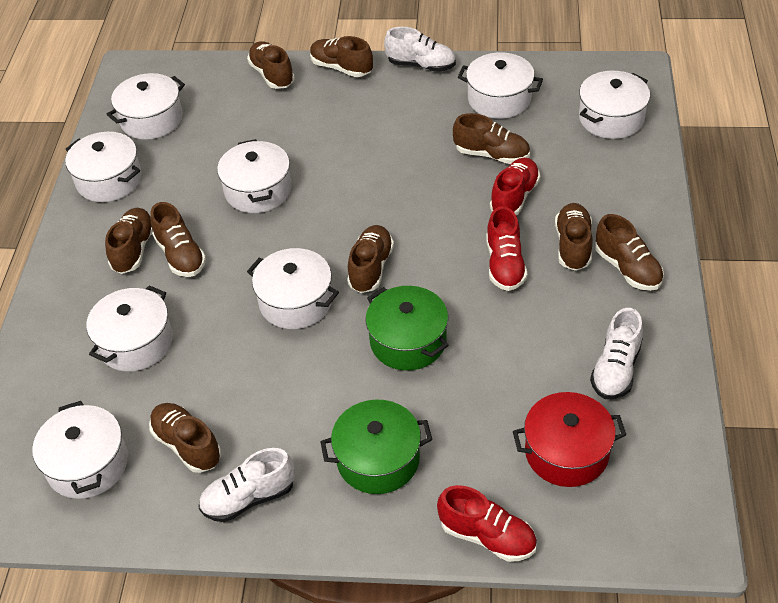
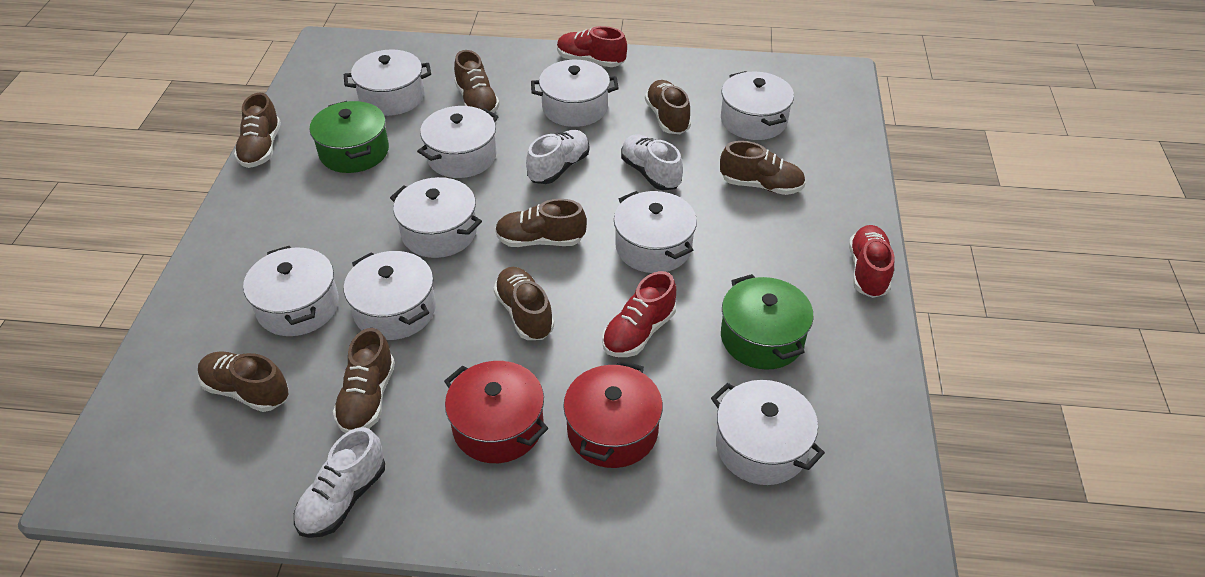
brown shoe: 9 -> 8
red pot: 1 -> 2
white pot: 8 -> 9

